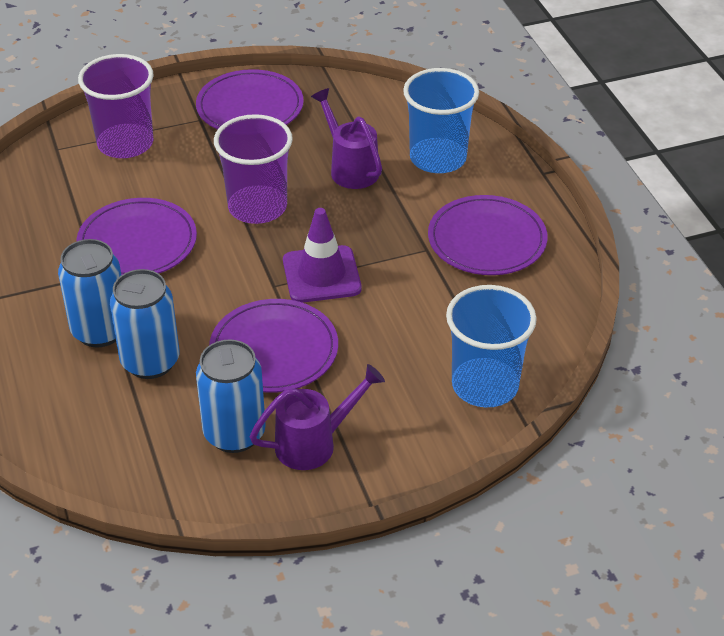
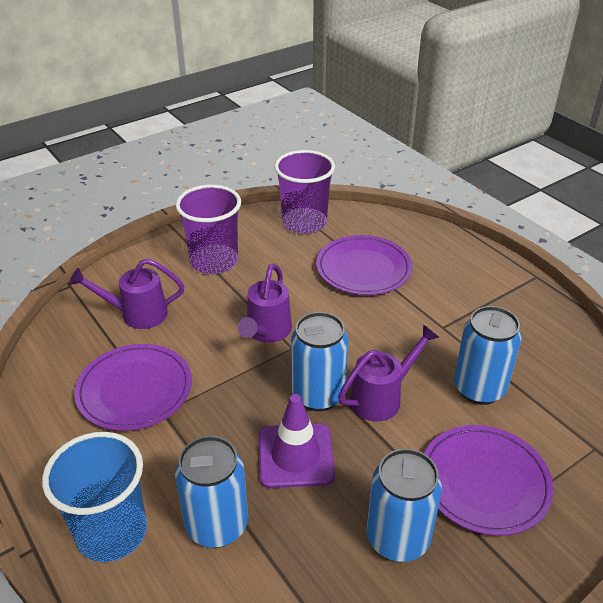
blue can: 3 -> 4
blue cup: 2 -> 1
purple plate: 4 -> 3
purple watering can: 2 -> 3

